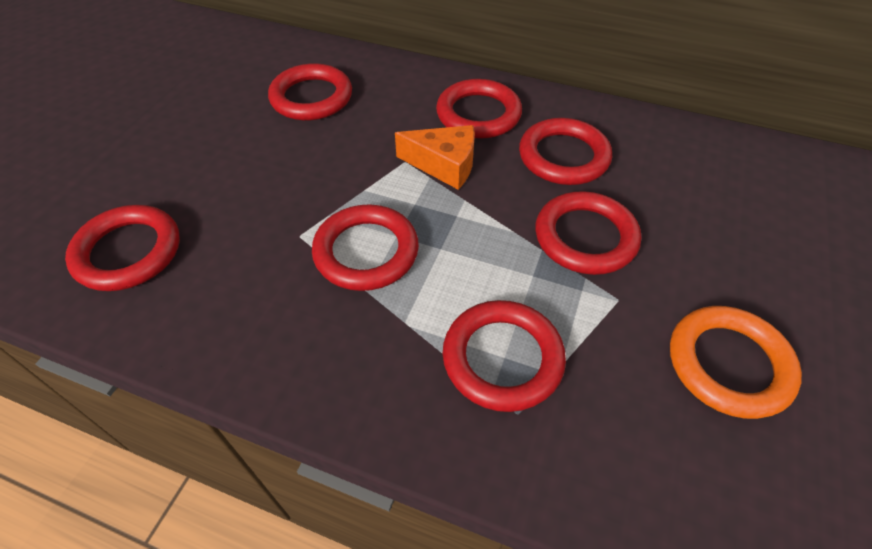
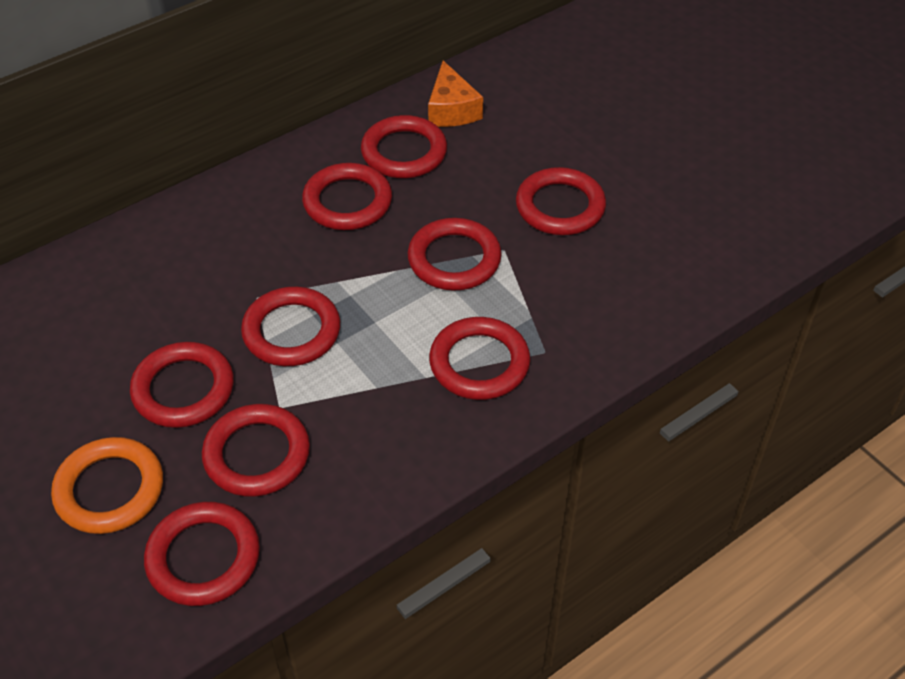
red ring: 7 -> 9

